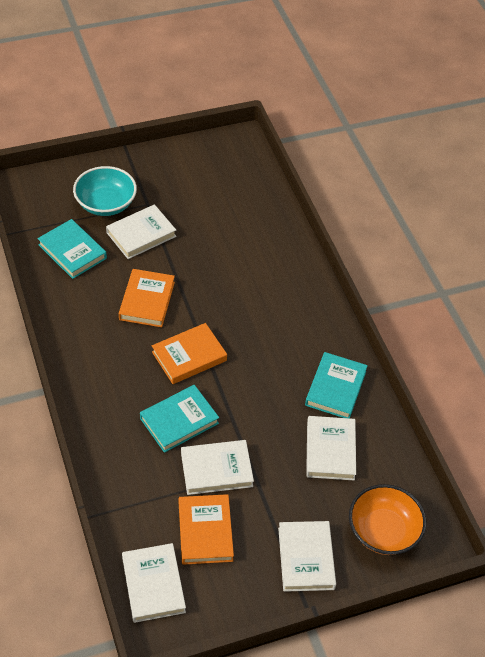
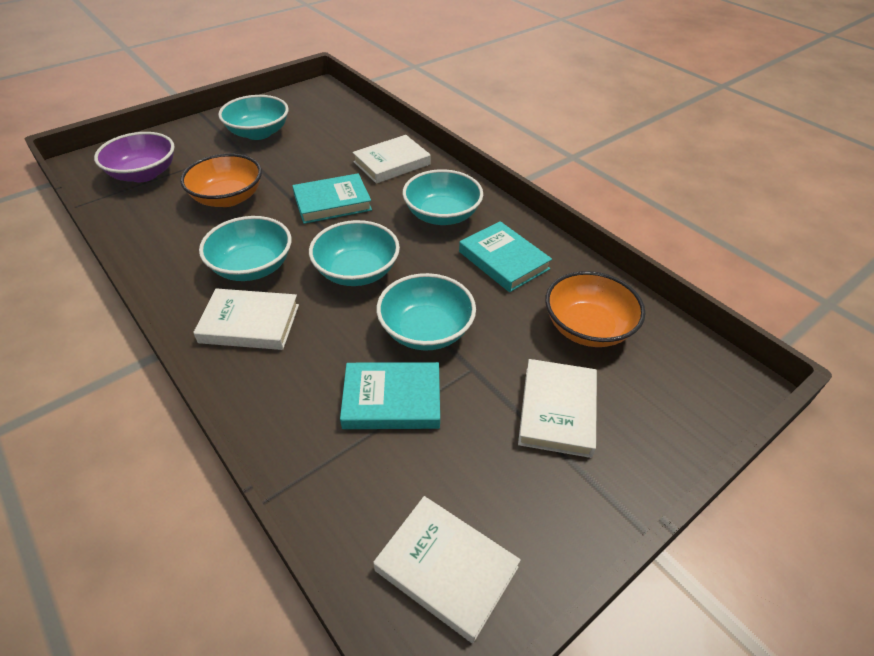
orange book: 3 -> 0
orange bowl: 1 -> 2
purple bowl: 0 -> 1
turquoise bowl: 1 -> 5
white book: 5 -> 4

